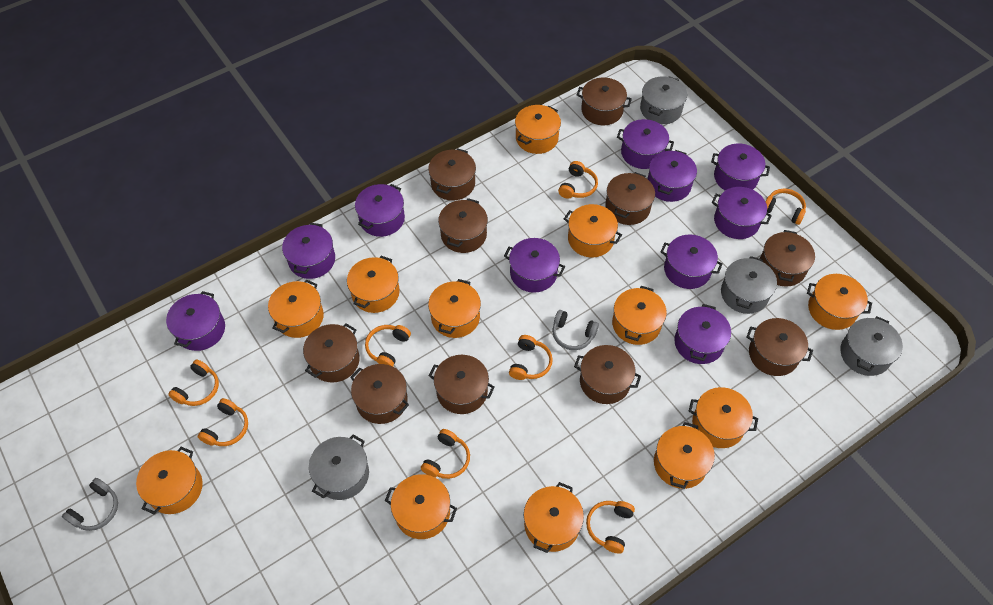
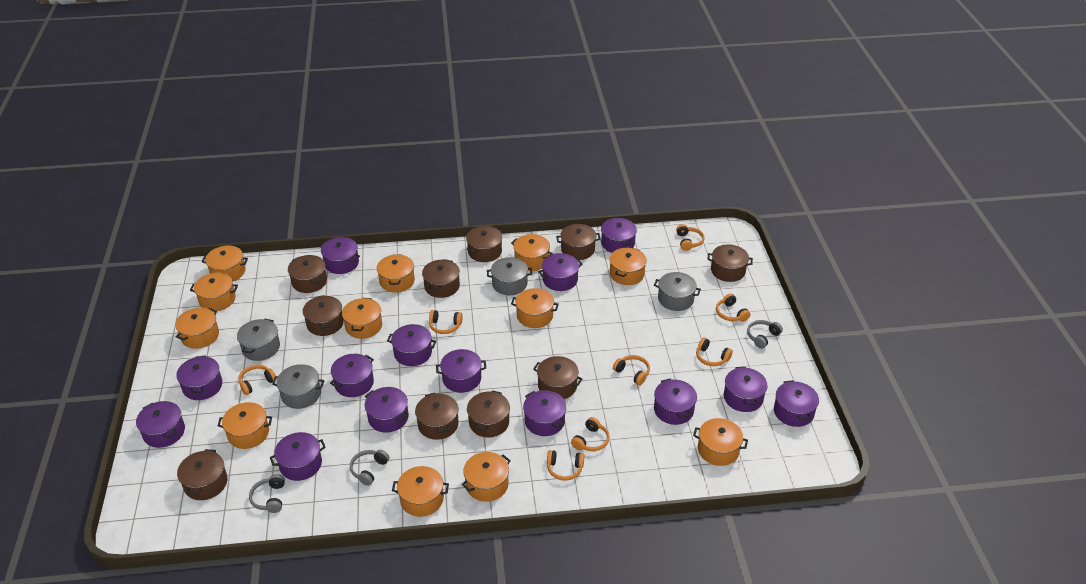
grey headphones: 2 -> 3
purple pot: 10 -> 14

